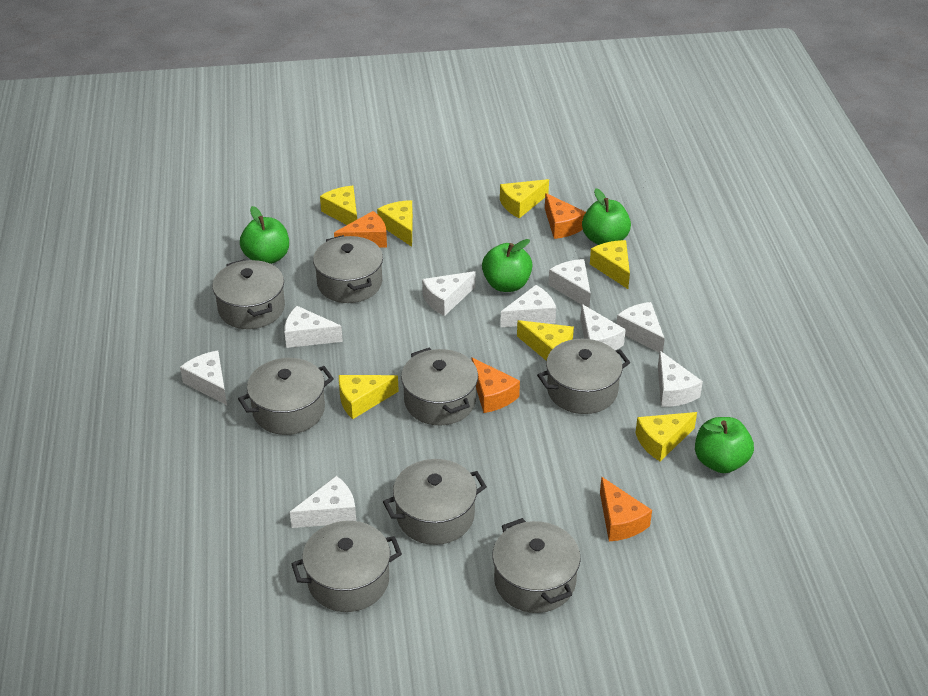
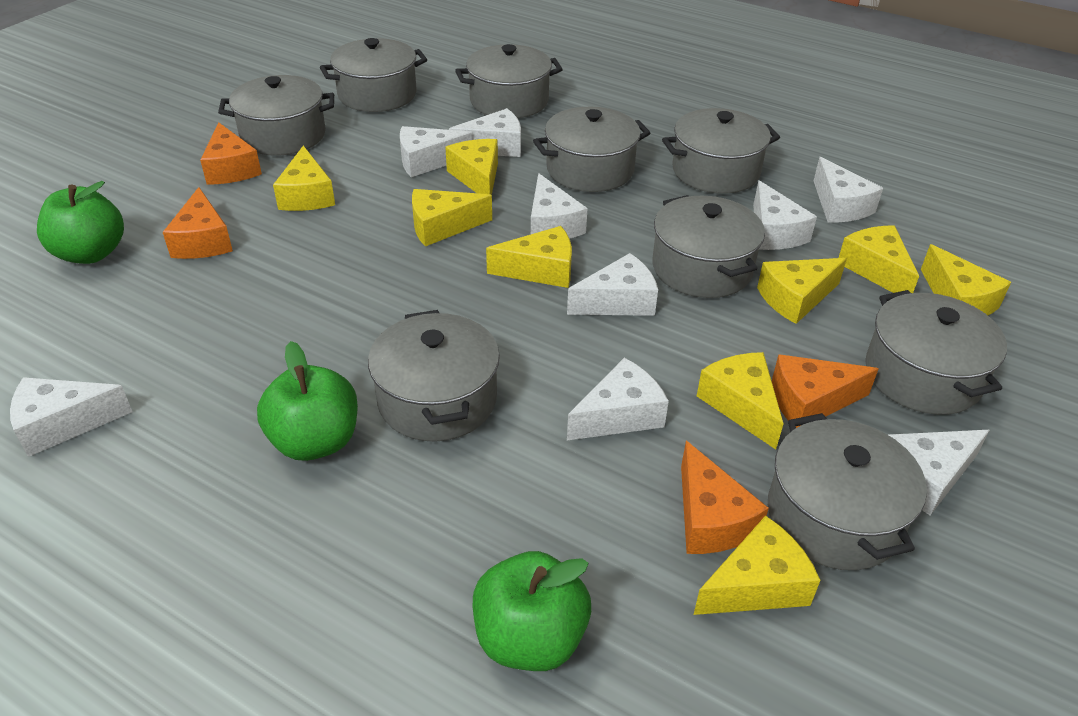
green apple: 4 -> 3
grey pot: 8 -> 9
yellow cheese: 7 -> 9

